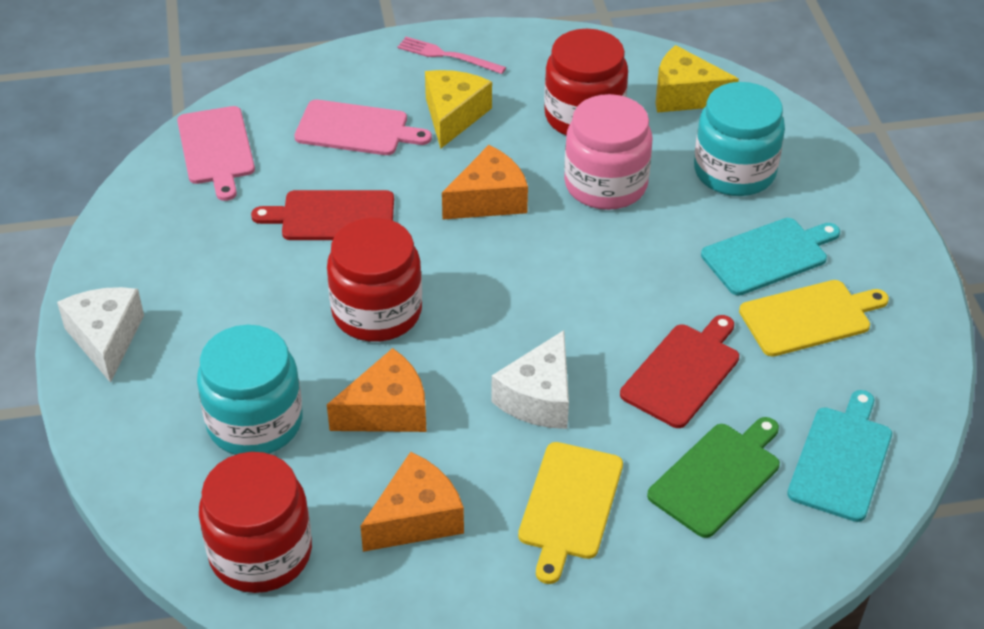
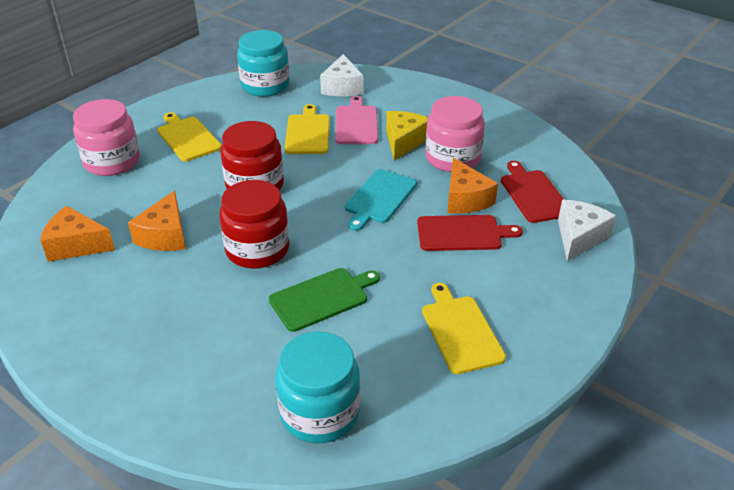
pink cutting board: 2 -> 1
pink fork: 1 -> 0
pink jar: 1 -> 2
red jar: 3 -> 2
turquoise cutting board: 2 -> 1
yellow cheese: 2 -> 1
yellow cutting board: 2 -> 3

